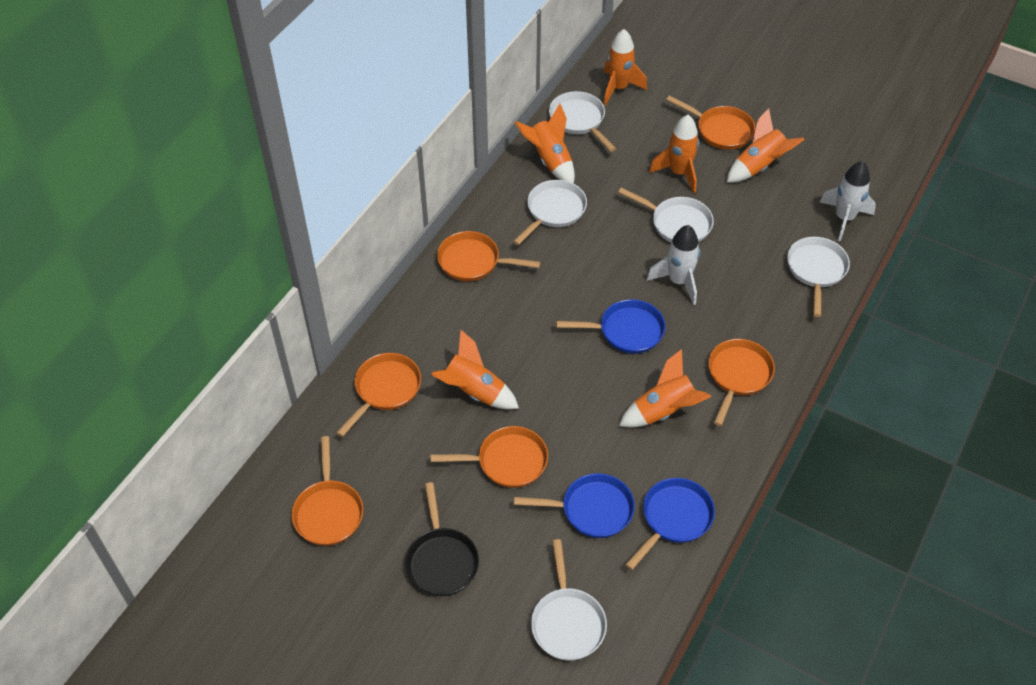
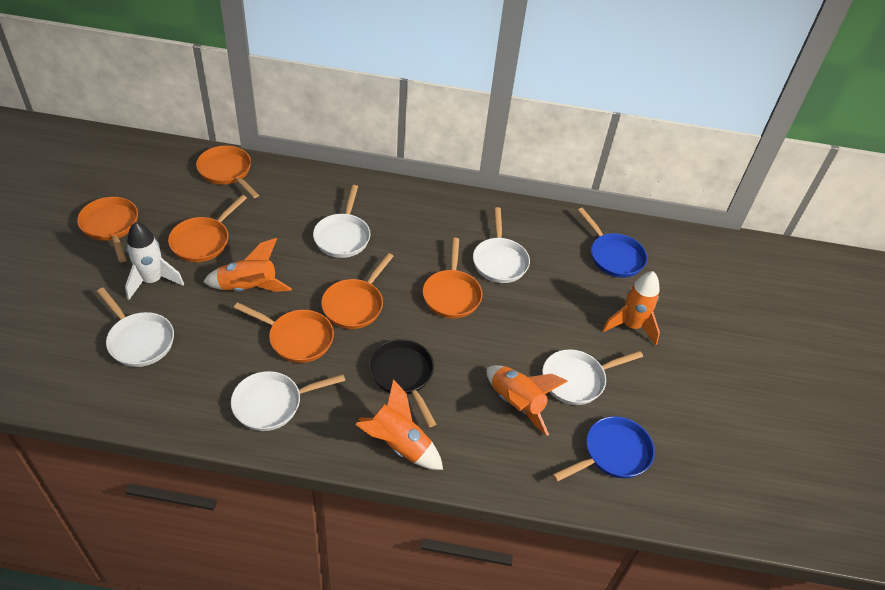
blue pan: 3 -> 2
orange rocket: 6 -> 4
white rocket: 2 -> 1

